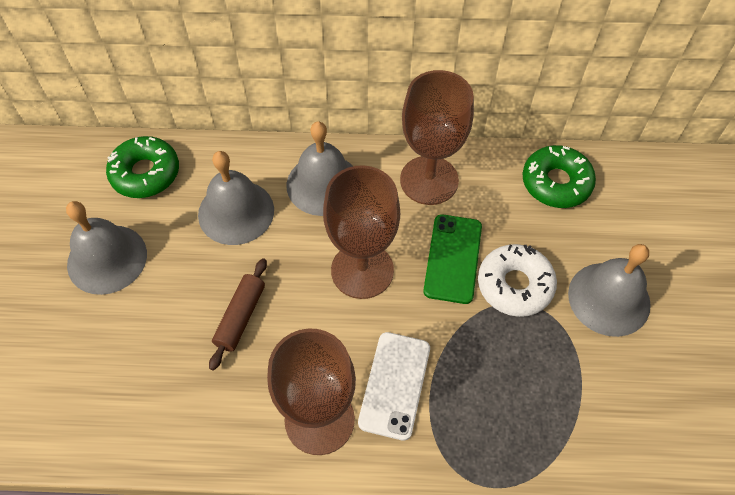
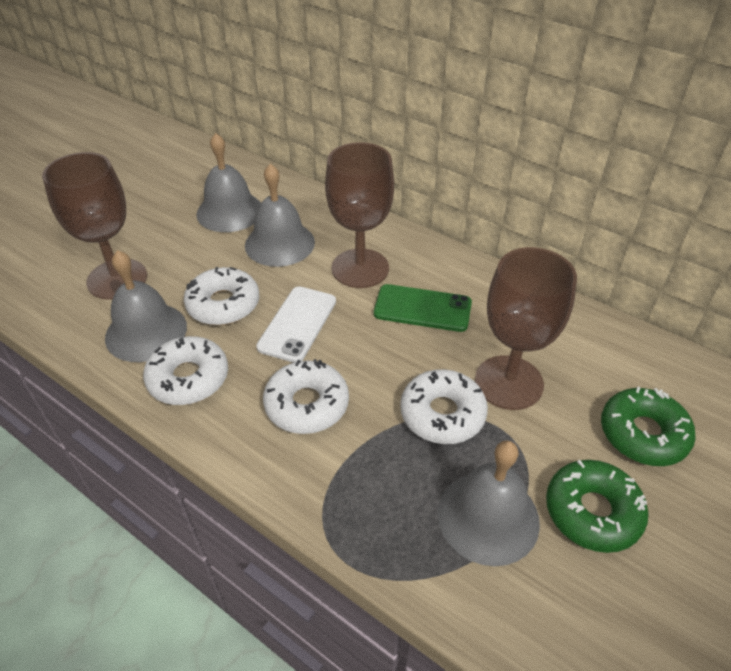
brown rolling pin: 1 -> 0
white donut: 1 -> 4

